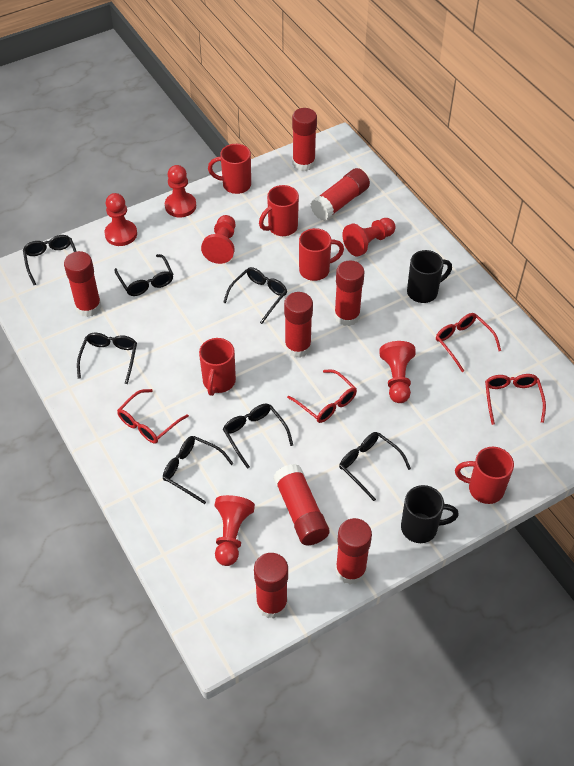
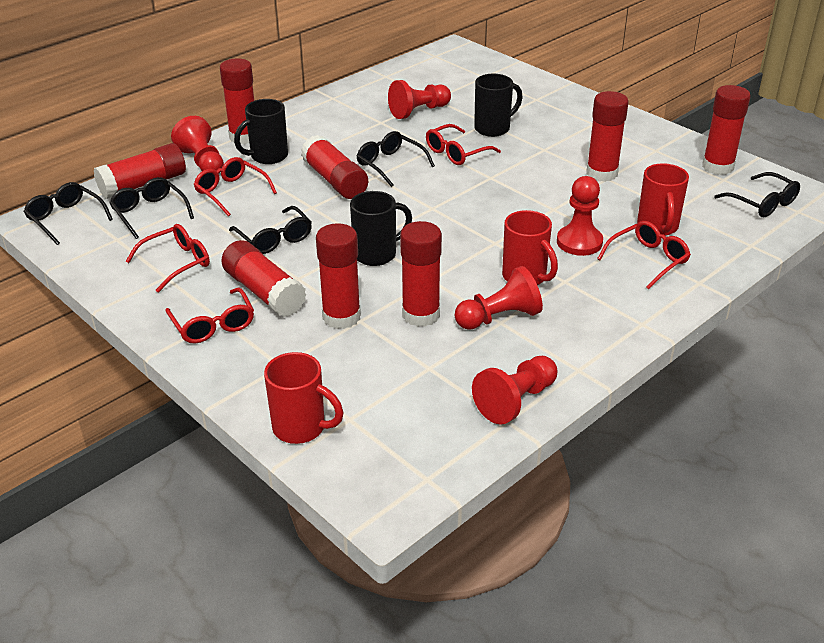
black glasses: 7 -> 5
black mug: 2 -> 3
red glasses: 4 -> 5
red mug: 5 -> 3
red pawn: 6 -> 5

